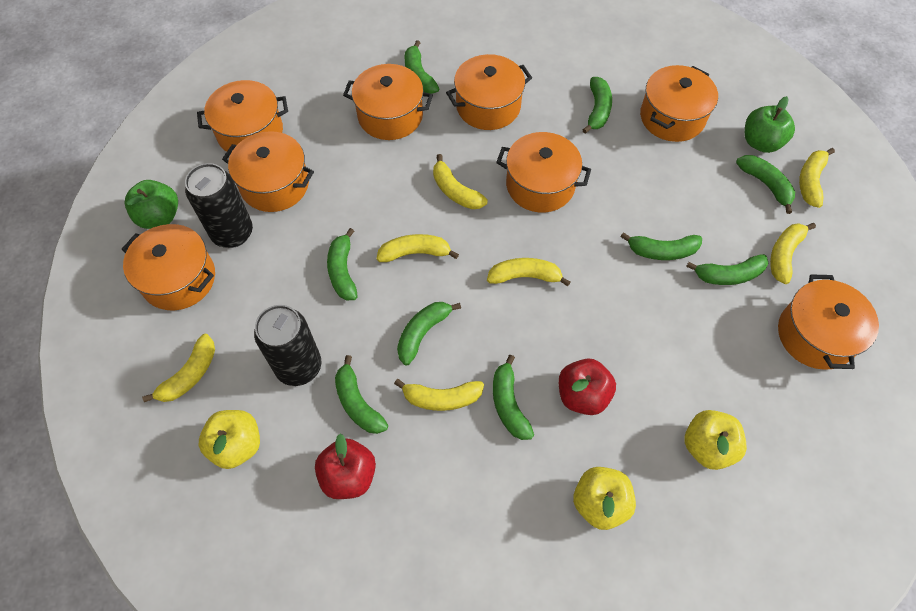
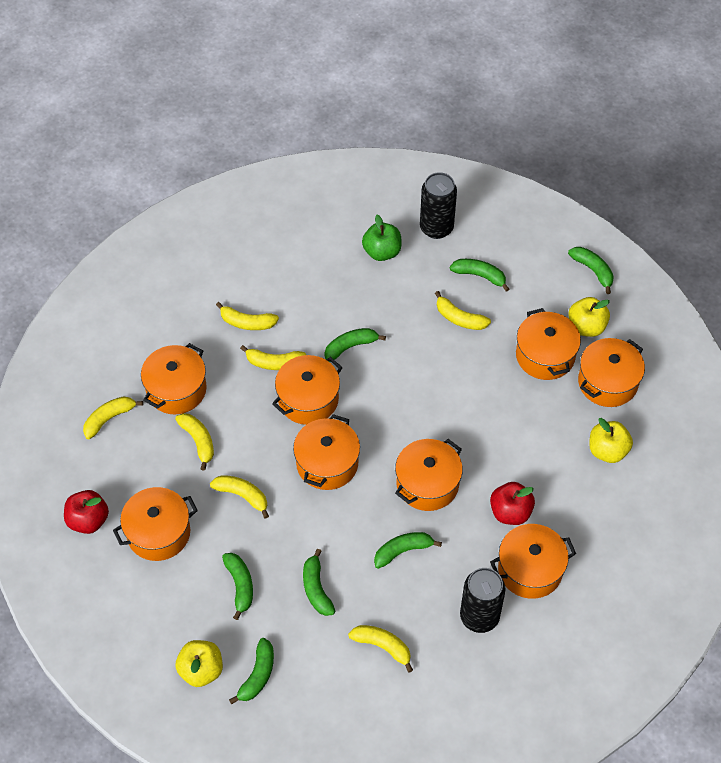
green apple: 2 -> 1
green banana: 9 -> 7

